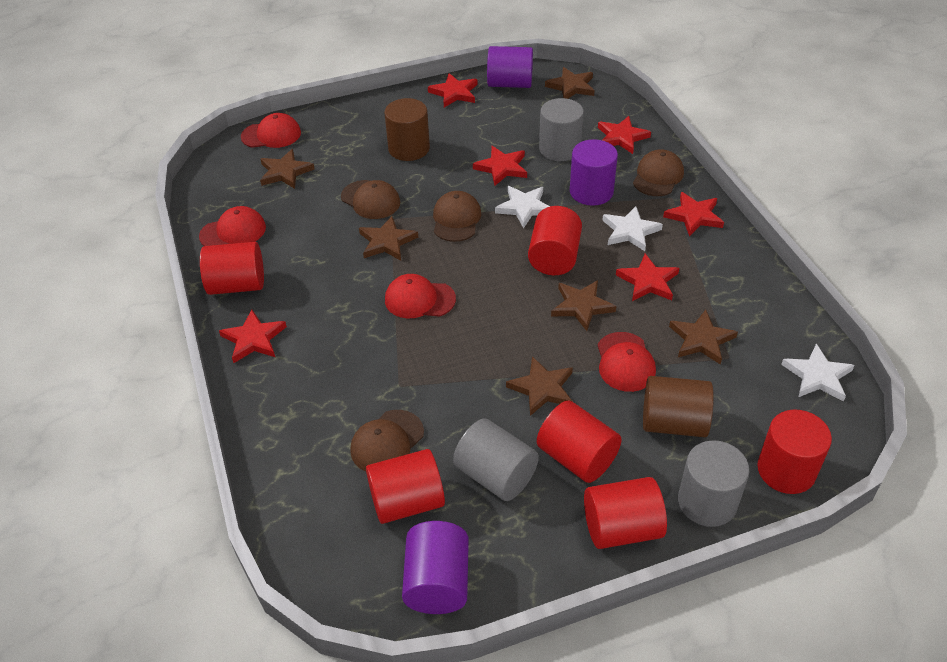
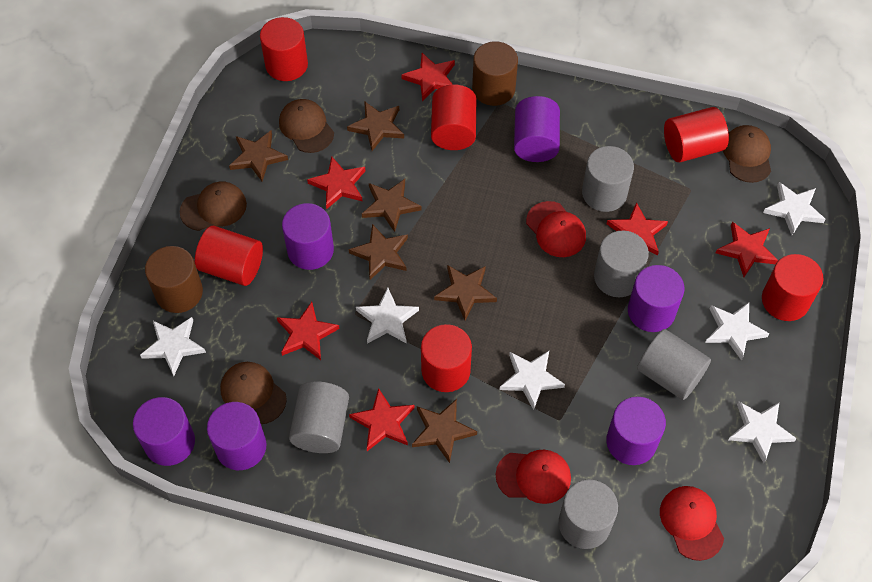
grey cylinder: 3 -> 5
purple cylinder: 3 -> 6
red cap: 4 -> 3
white star: 3 -> 6

